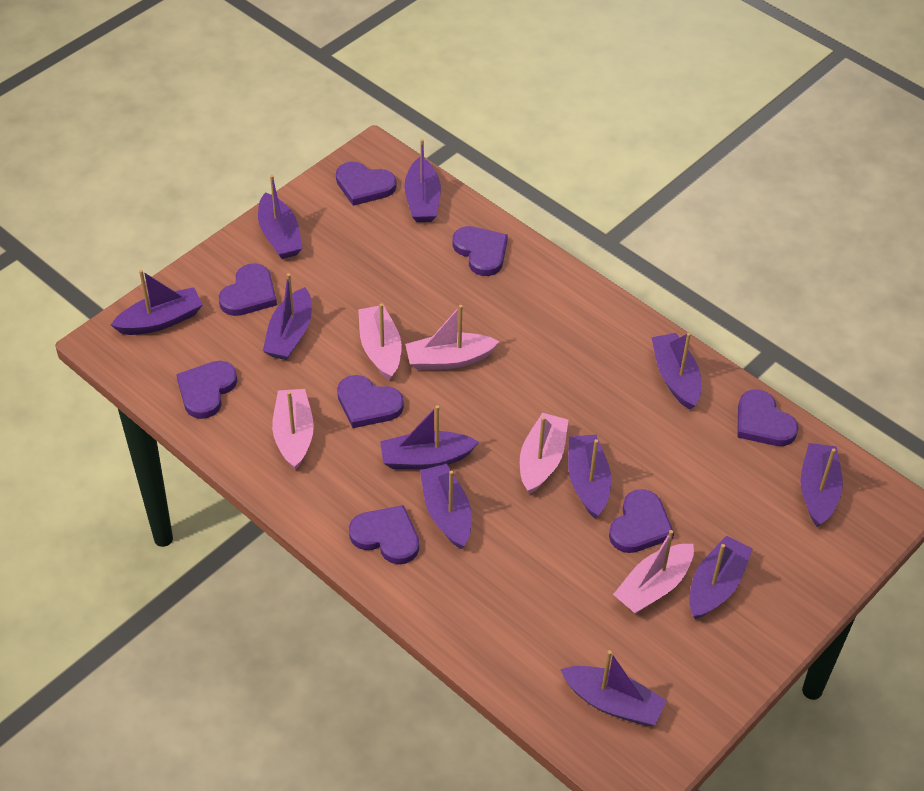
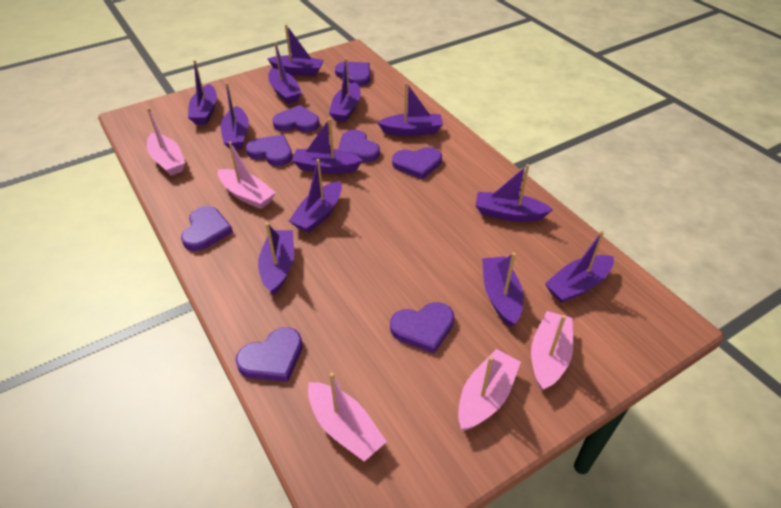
purple boat: 11 -> 12

